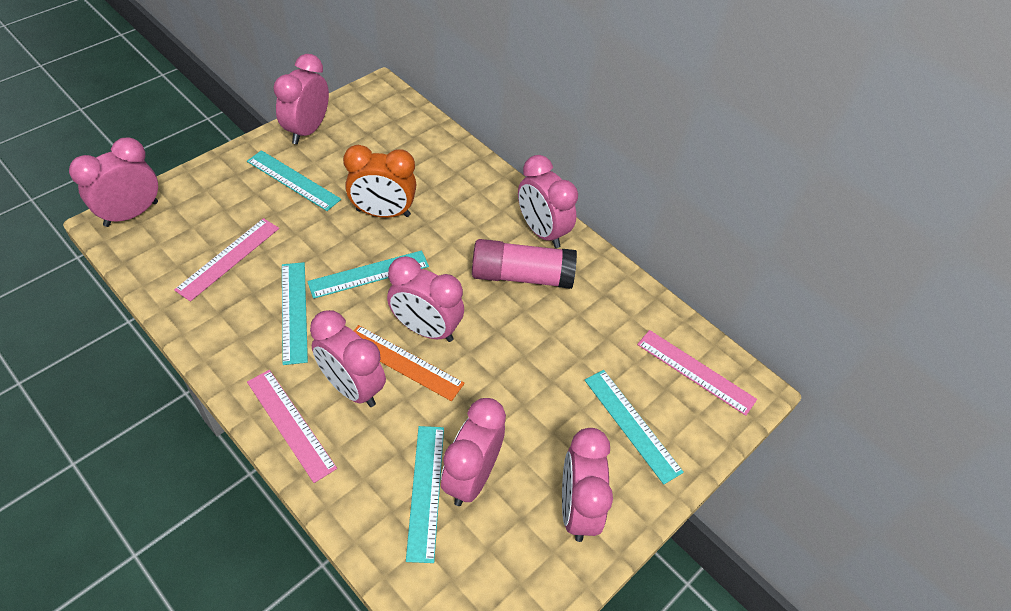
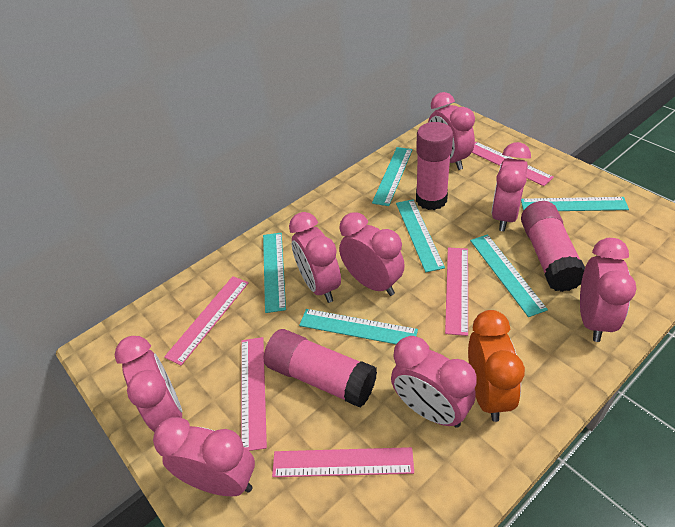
orange ruler: 1 -> 0
pink clock: 7 -> 8
pink glue stick: 1 -> 3
pink ruler: 3 -> 5
turquoise ruler: 5 -> 6

